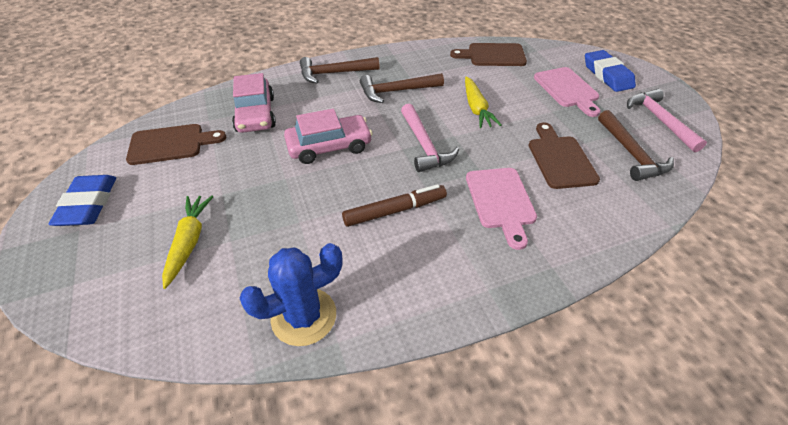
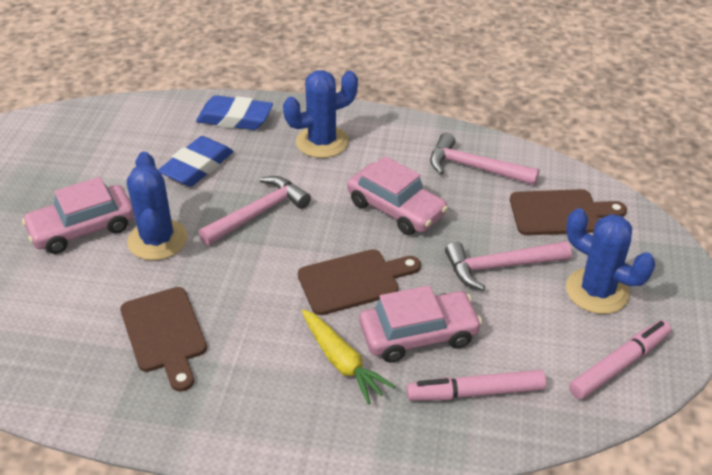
blue cactus: 1 -> 3
brown hammer: 3 -> 0
brown marker: 1 -> 0
pink car: 2 -> 3
pink cutting board: 2 -> 0
pink hammer: 2 -> 3
pink marker: 0 -> 2
yellow carrot: 2 -> 1

